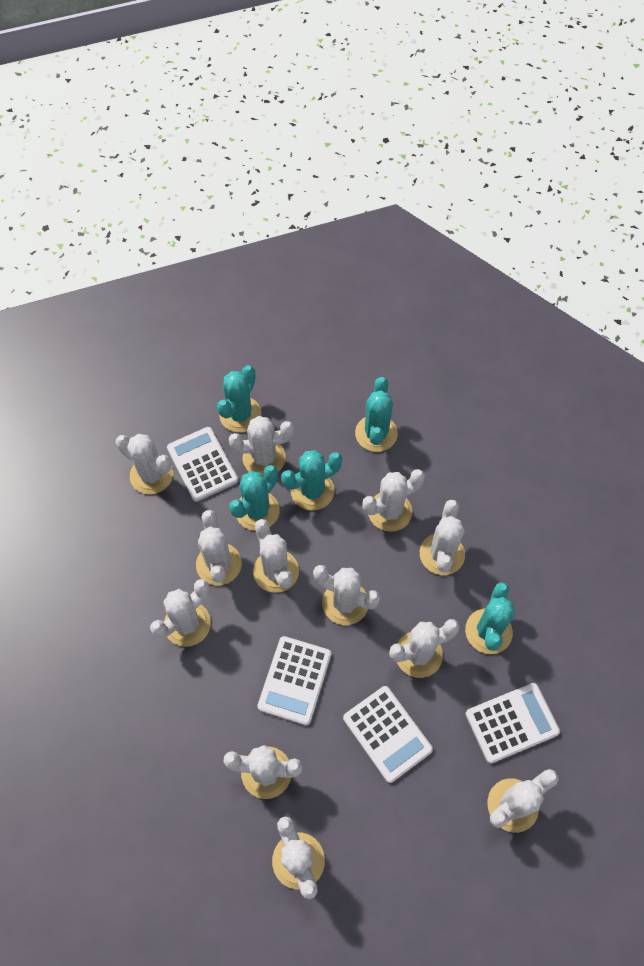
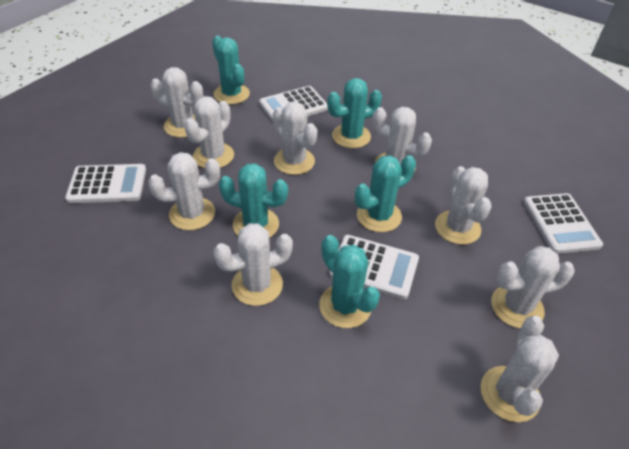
white cactus: 12 -> 9

